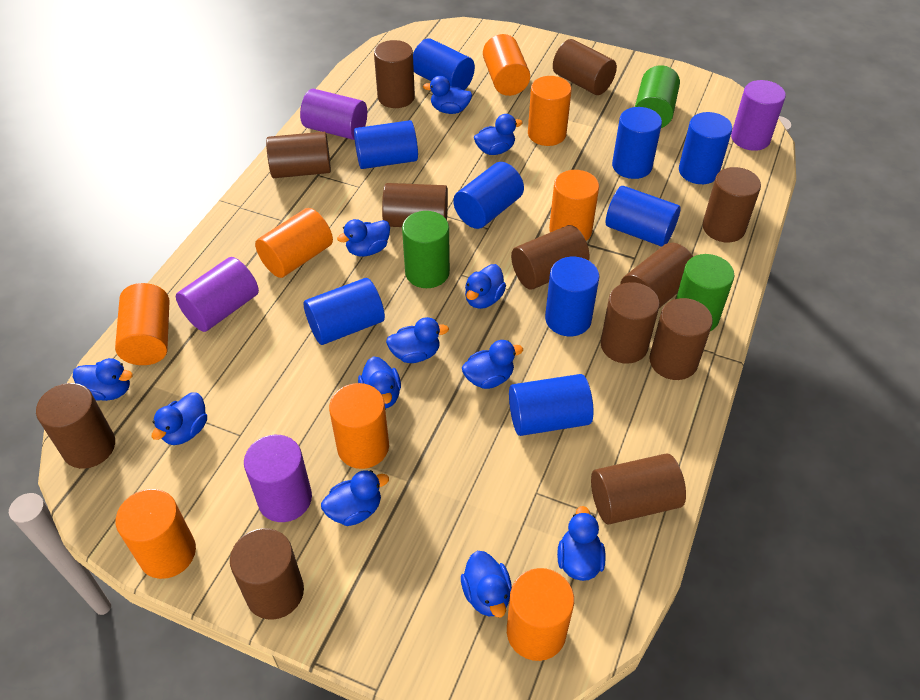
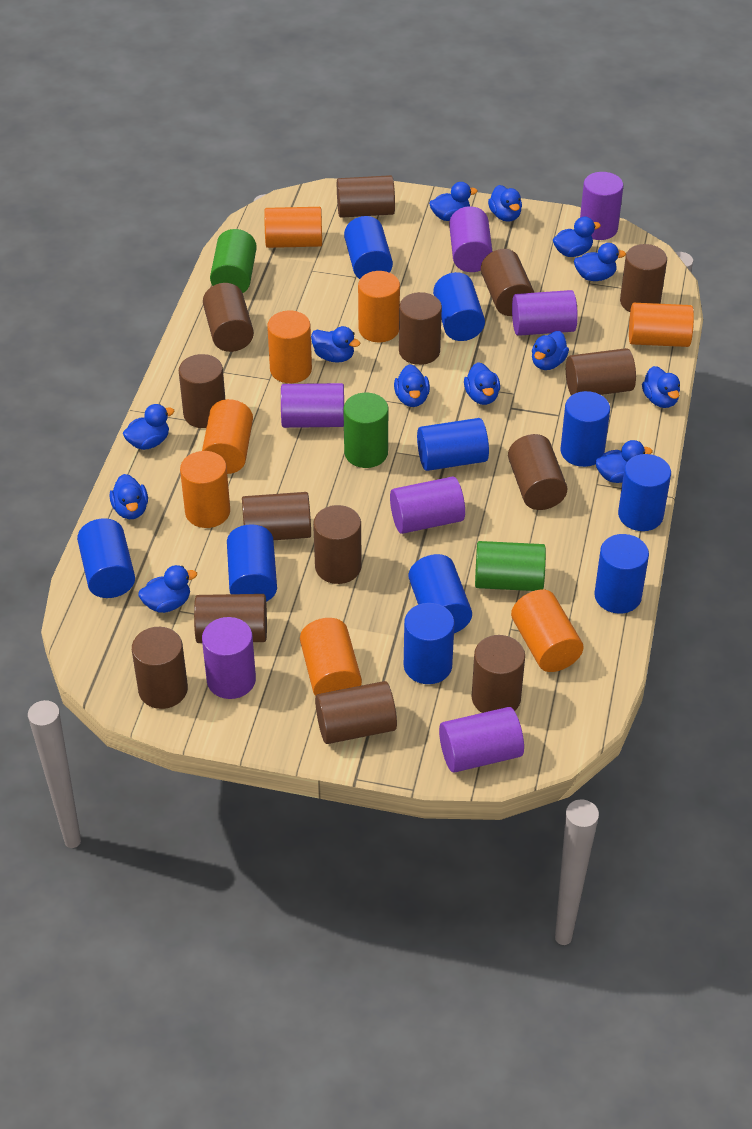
blue cylinder: 9 -> 10
blue duck: 12 -> 13
brown cylinder: 12 -> 14
purple cylinder: 4 -> 7

